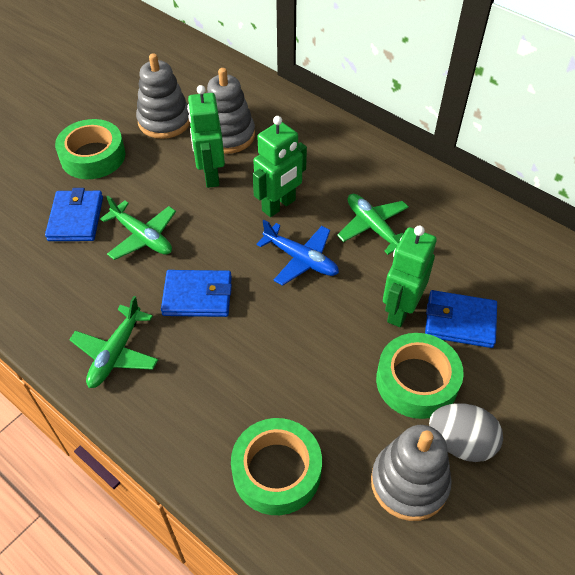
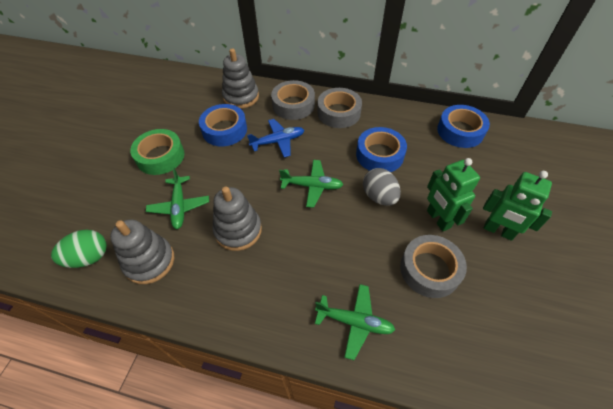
blue tape: 0 -> 3
blue wallet: 3 -> 0
green egg: 0 -> 1
green robot: 3 -> 2
green tape: 3 -> 1
grey tape: 0 -> 3

